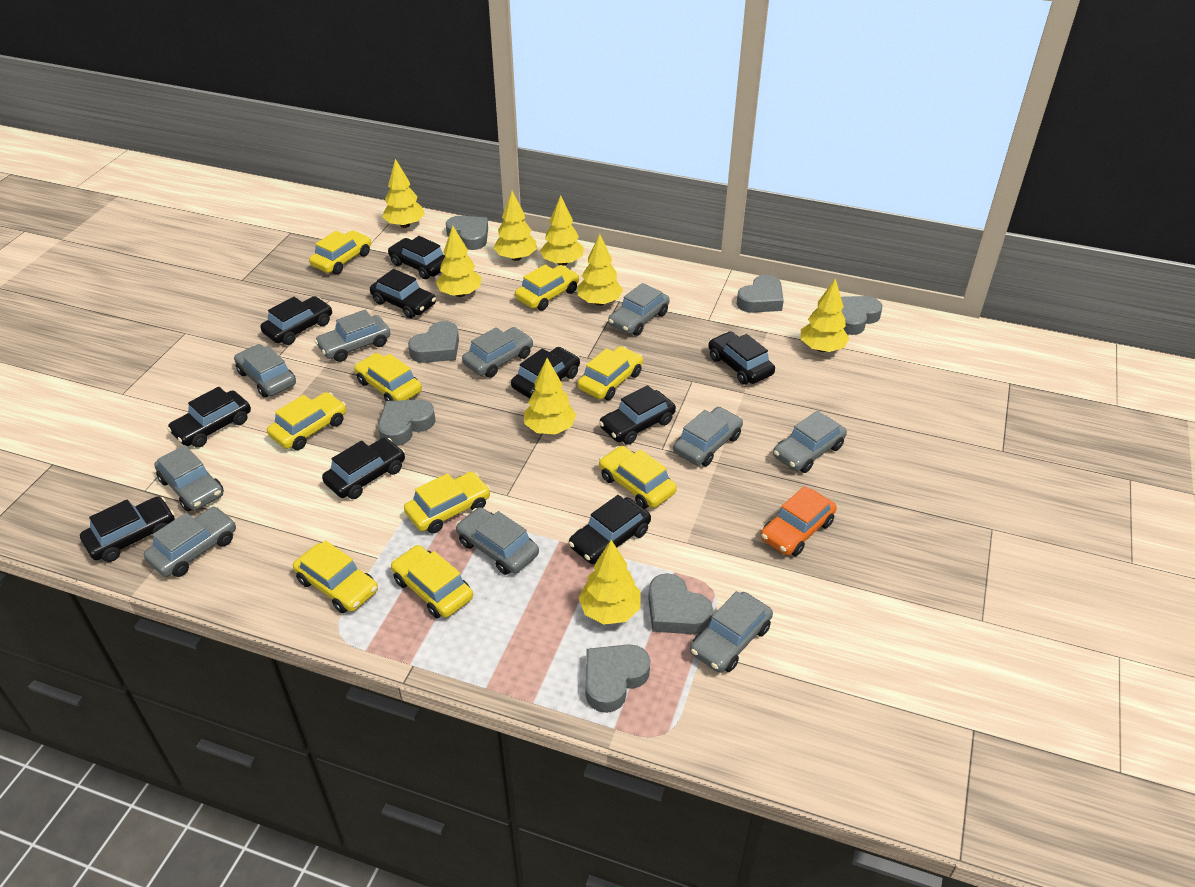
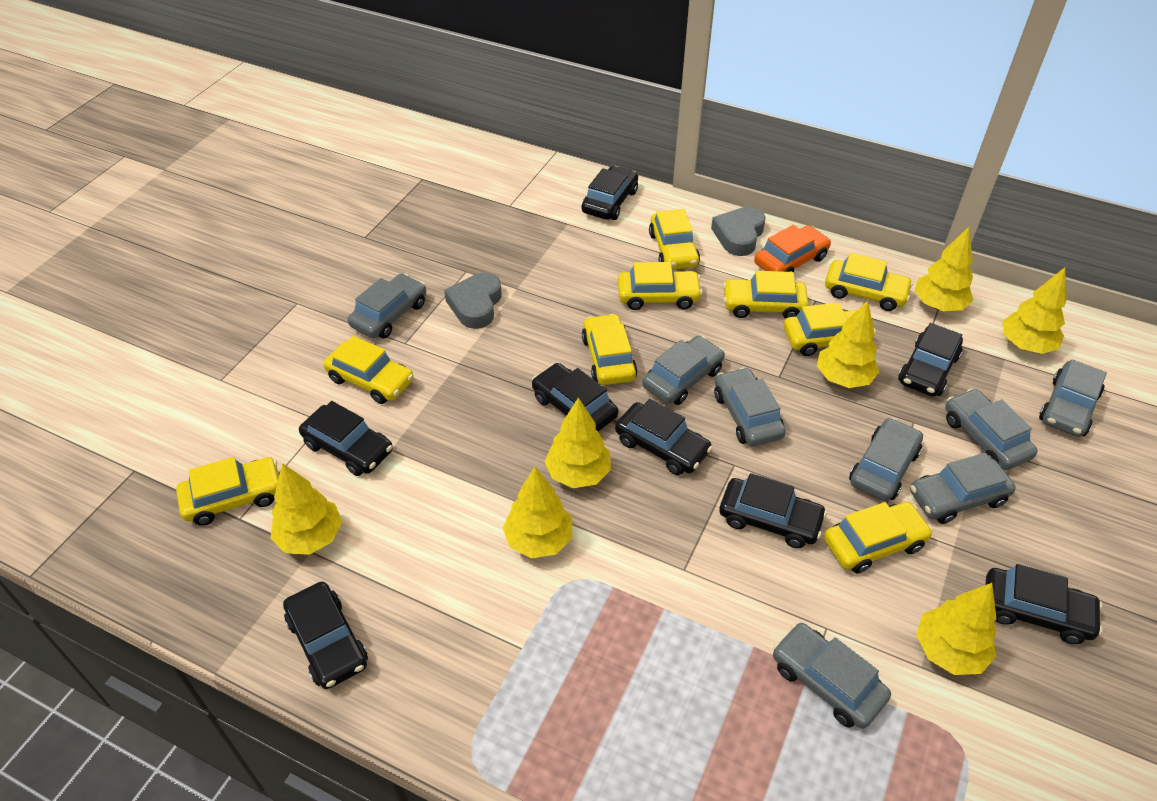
black car: 10 -> 8
grey car: 10 -> 8
grey heart: 7 -> 2
yellow tree: 8 -> 7

